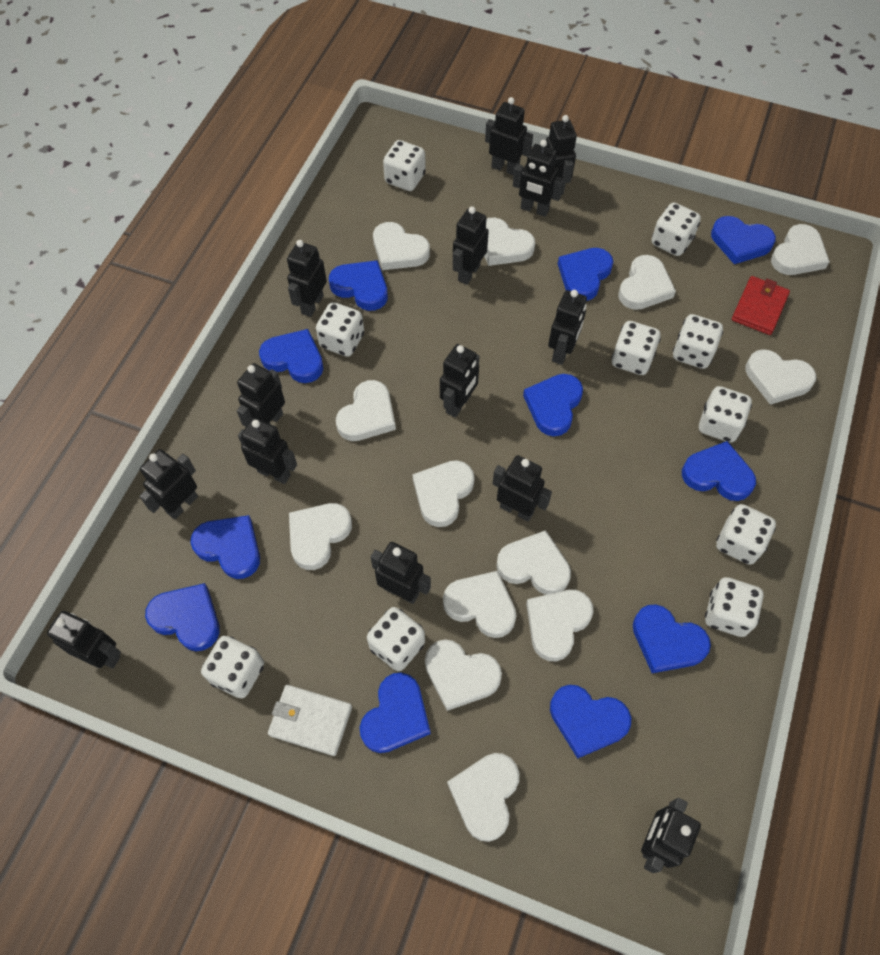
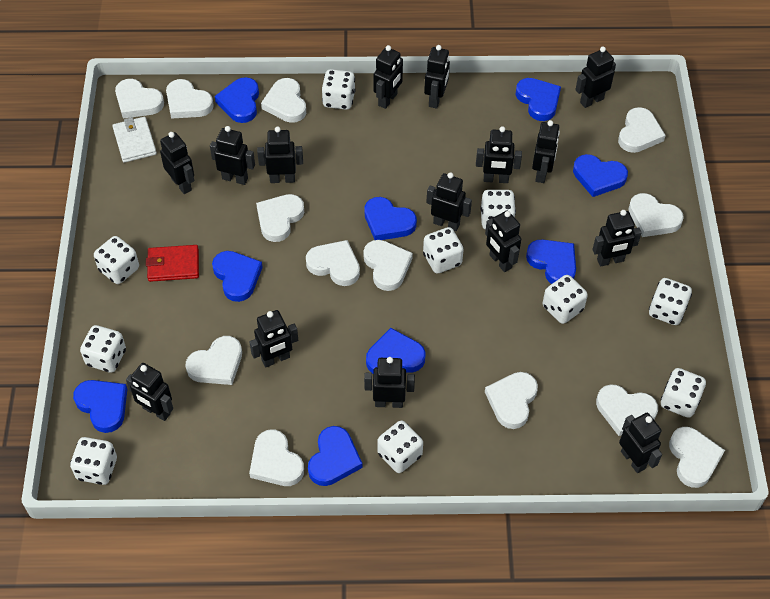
black robot: 14 -> 15
blue heart: 11 -> 9

